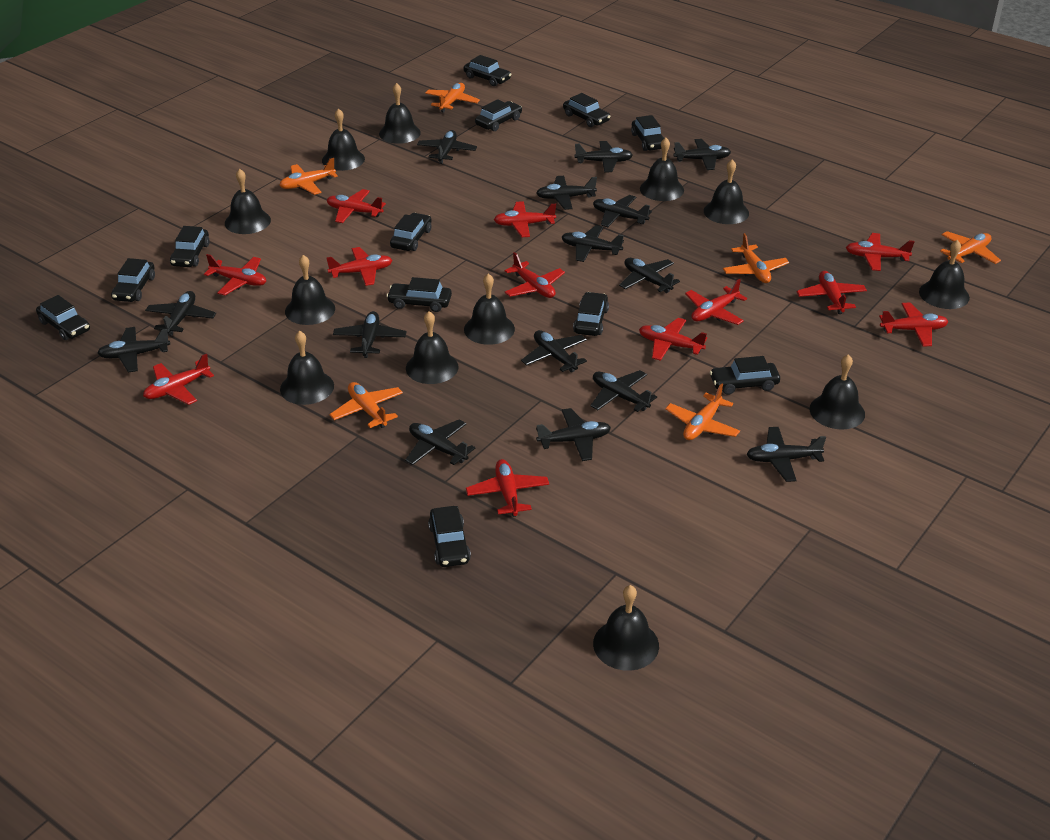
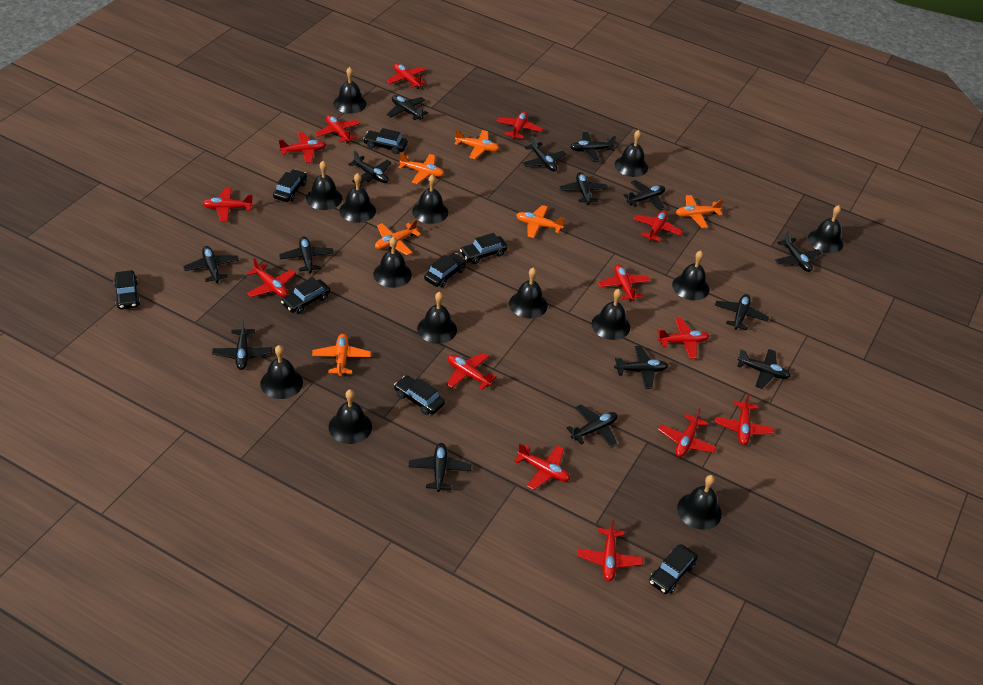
black bell: 12 -> 14
black car: 12 -> 8
red plane: 12 -> 14

